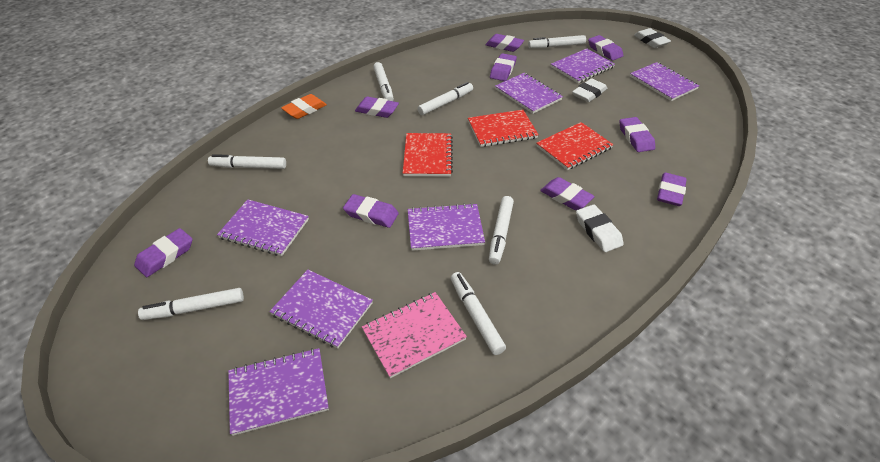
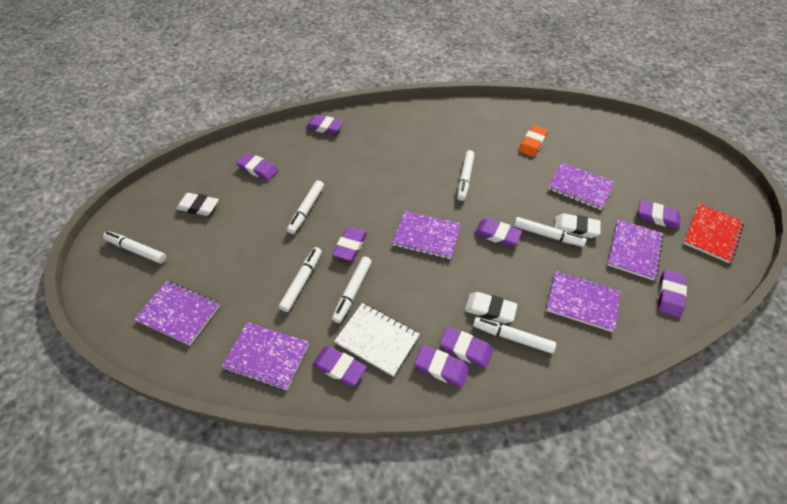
pink notebook: 1 -> 0
purple notebook: 7 -> 6
red notebook: 3 -> 1
white notebook: 0 -> 1

